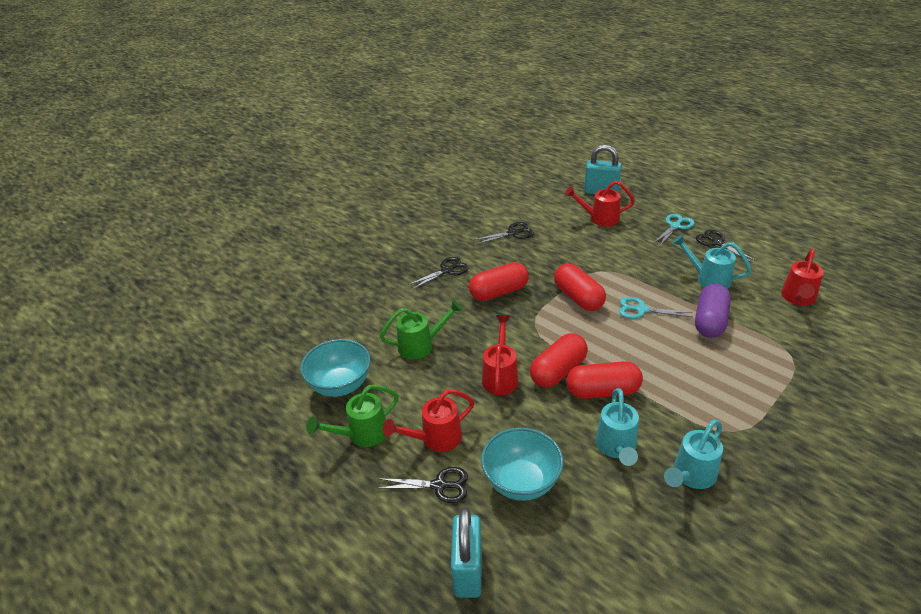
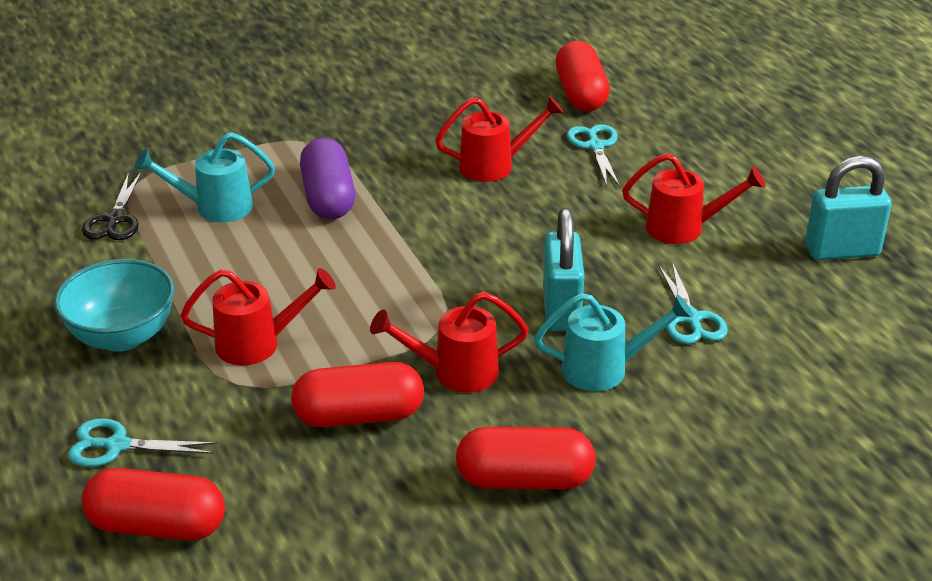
black scissors: 4 -> 1
green watering can: 2 -> 0
turquoise bowl: 2 -> 1
turquoise scissors: 2 -> 3
turquoise watering can: 3 -> 2

